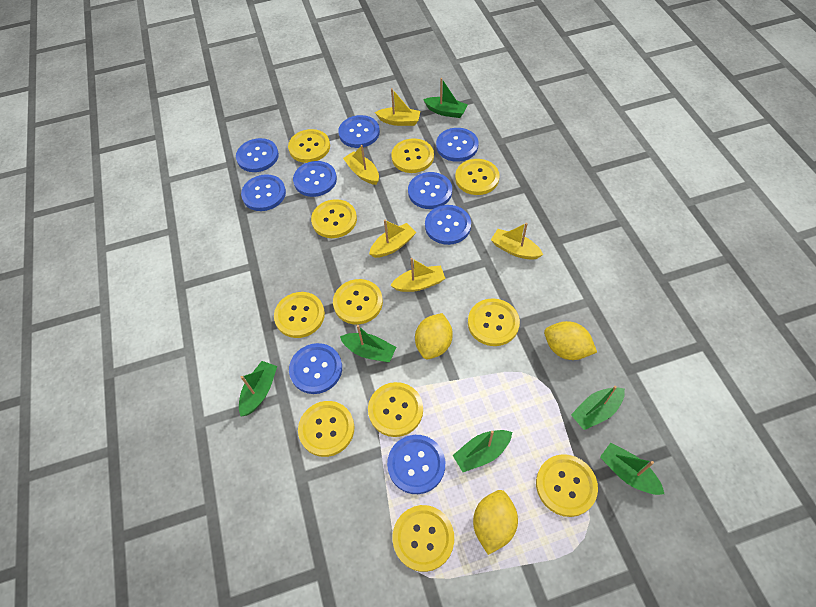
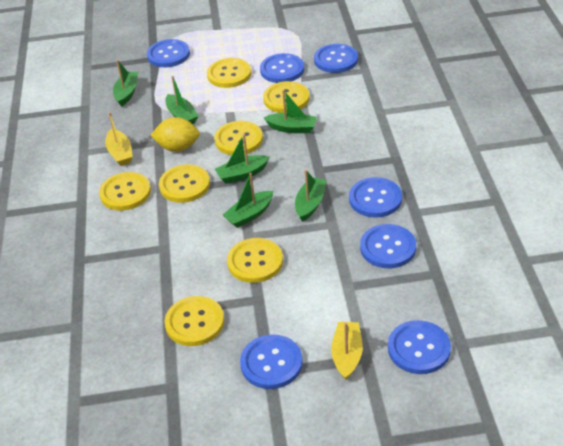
blue button: 9 -> 7
yellow boat: 5 -> 2
yellow button: 11 -> 7
yellow lemon: 3 -> 1

